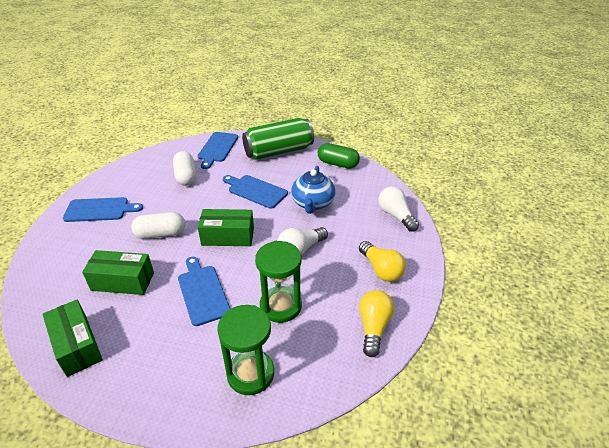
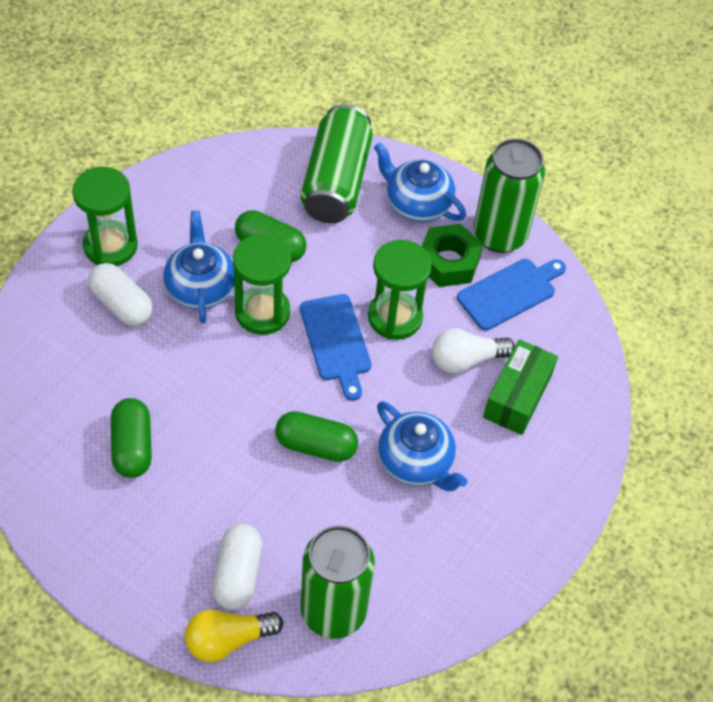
blue cutting board: 4 -> 2
blue teapot: 1 -> 3
green box: 3 -> 1
green can: 1 -> 3
green capsule: 1 -> 3
green hourglass: 2 -> 3
green nut: 0 -> 1
white light bulb: 2 -> 1
yellow light bulb: 2 -> 1

